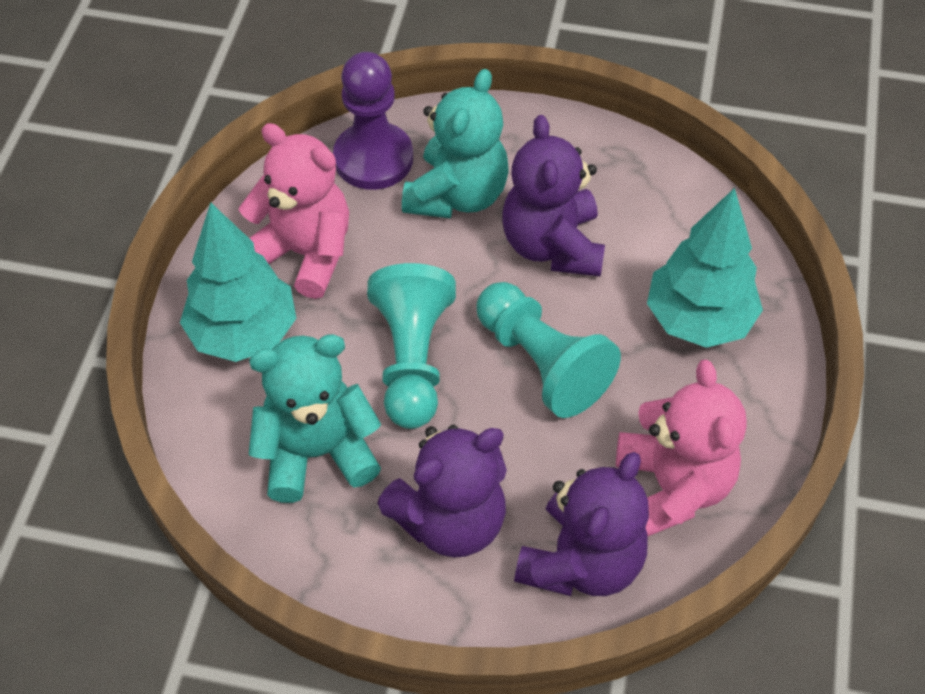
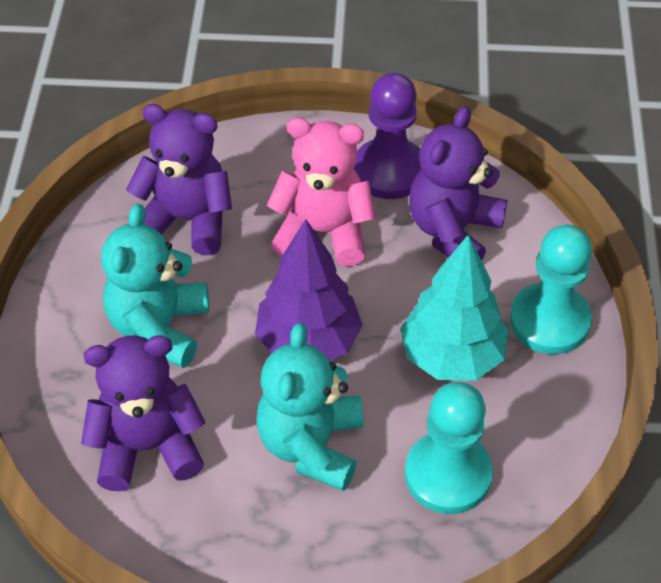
pink teddy bear: 2 -> 1
purple tree: 0 -> 1
turquoise tree: 2 -> 1

